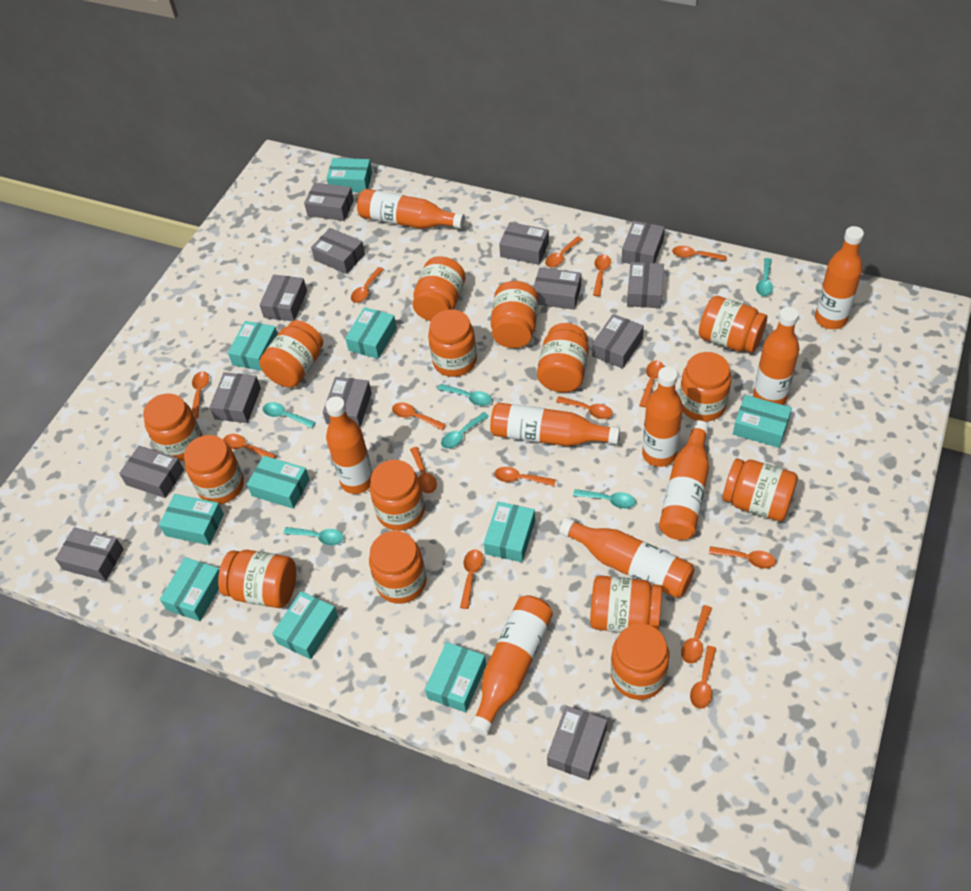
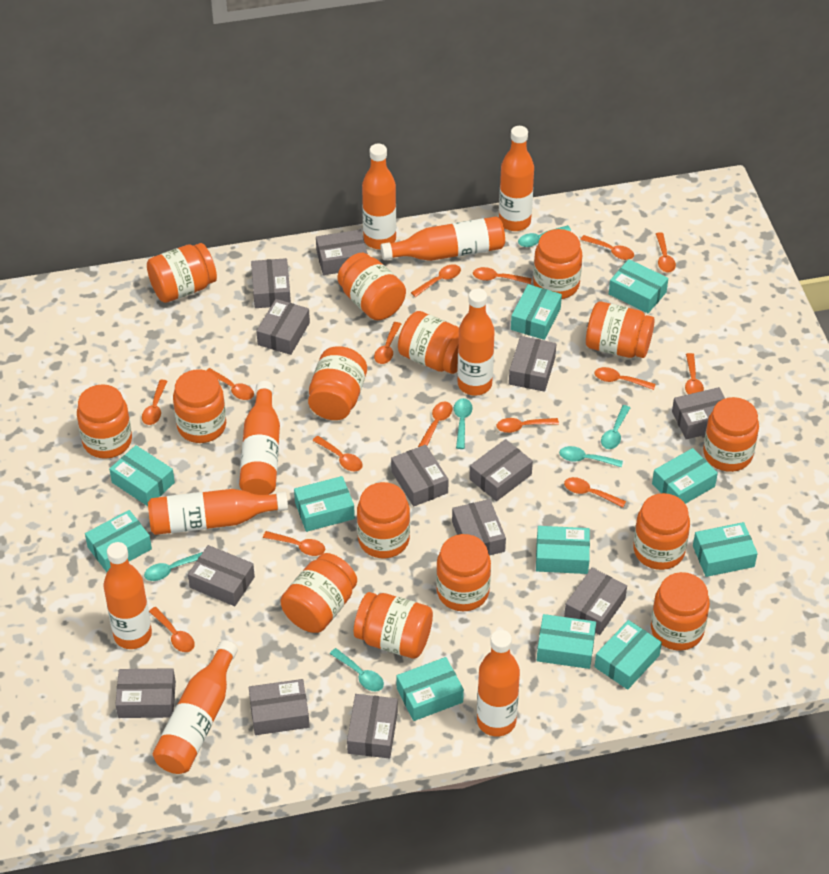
turquoise box: 10 -> 11

